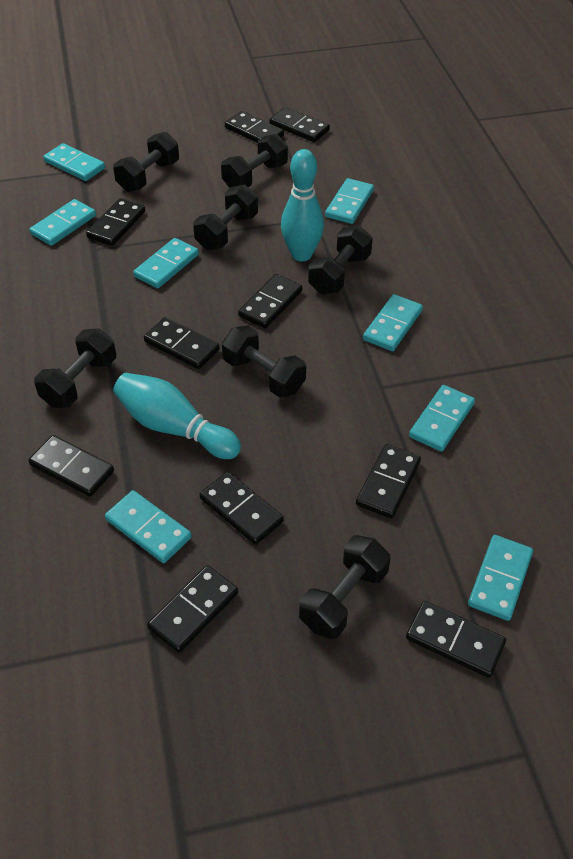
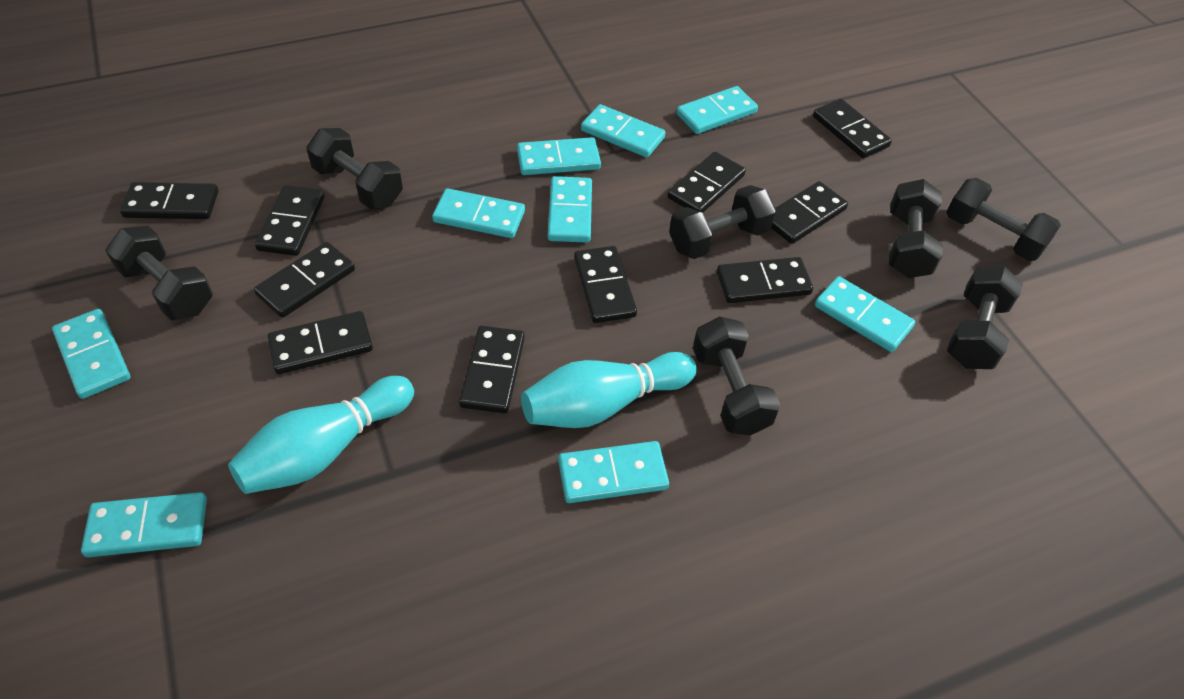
turquoise domino: 8 -> 9

